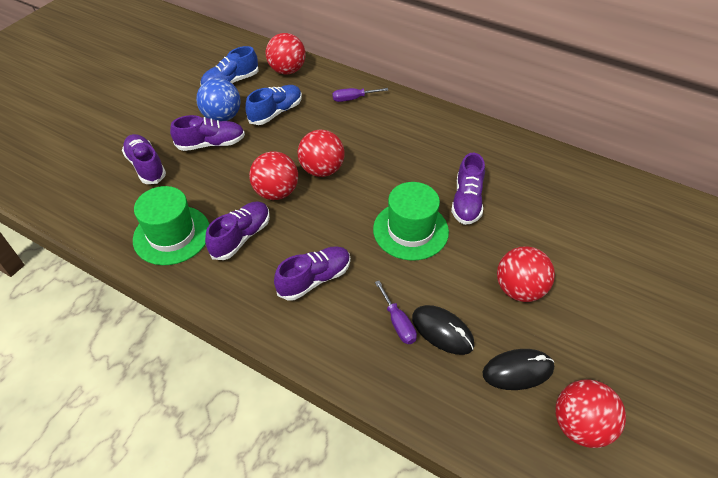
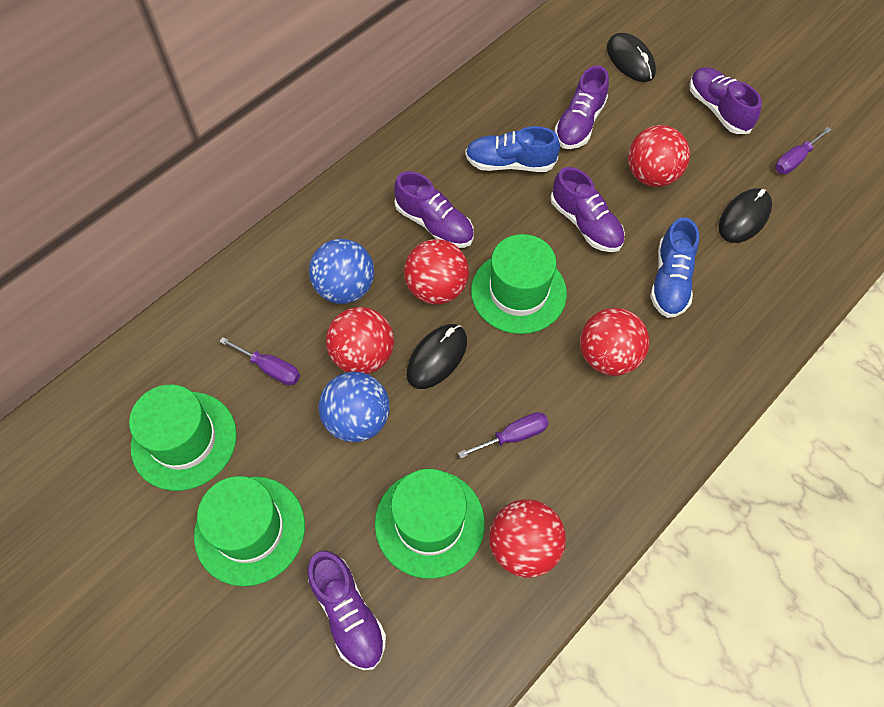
black mouse: 2 -> 3
blue ball: 1 -> 2
green hat: 2 -> 4
purple screwdriver: 2 -> 3

